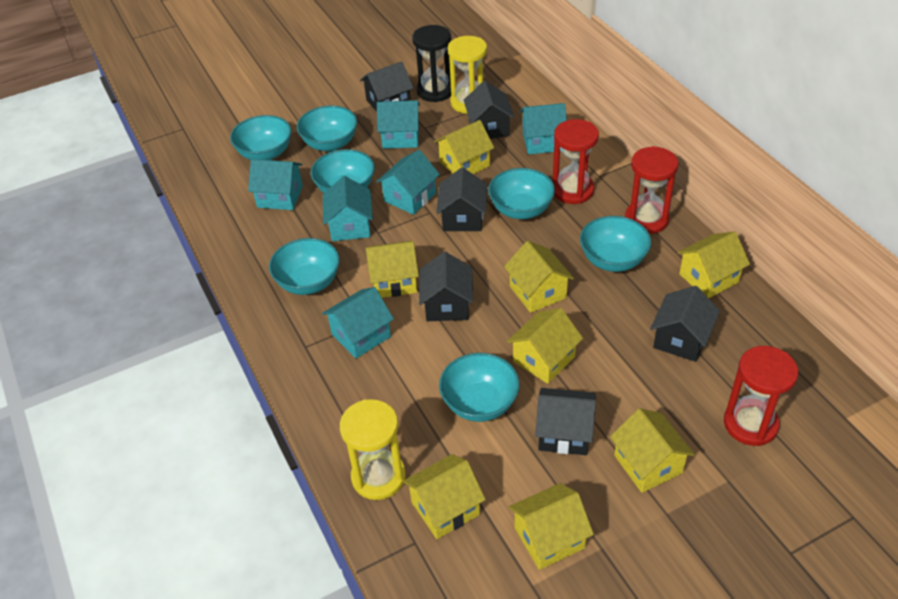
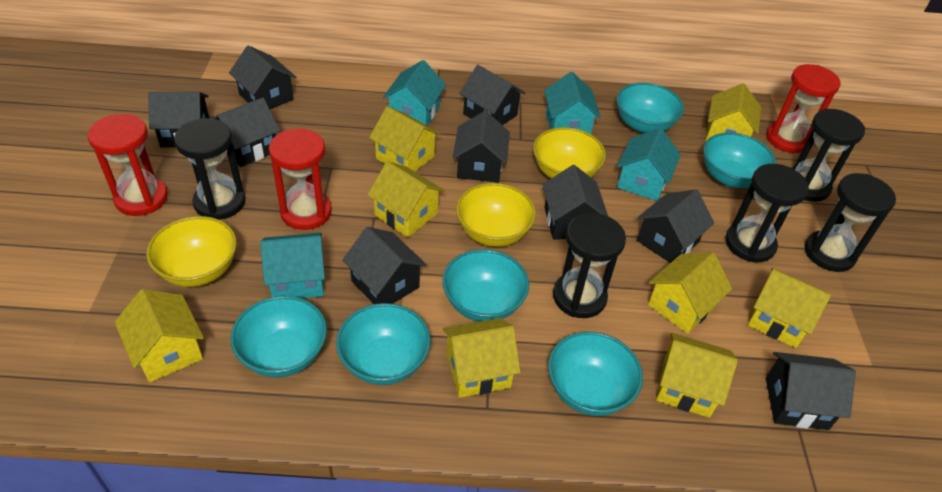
black hourglass: 1 -> 5
black house: 6 -> 9
turquoise bowl: 7 -> 6
turquoise house: 6 -> 4
yellow bowl: 0 -> 3
yellow hourglass: 2 -> 0

